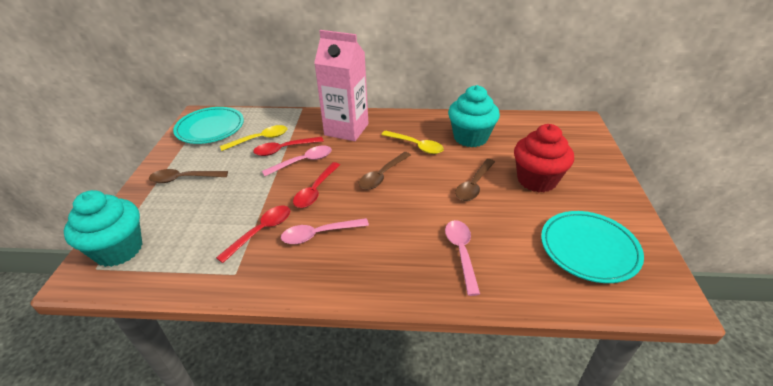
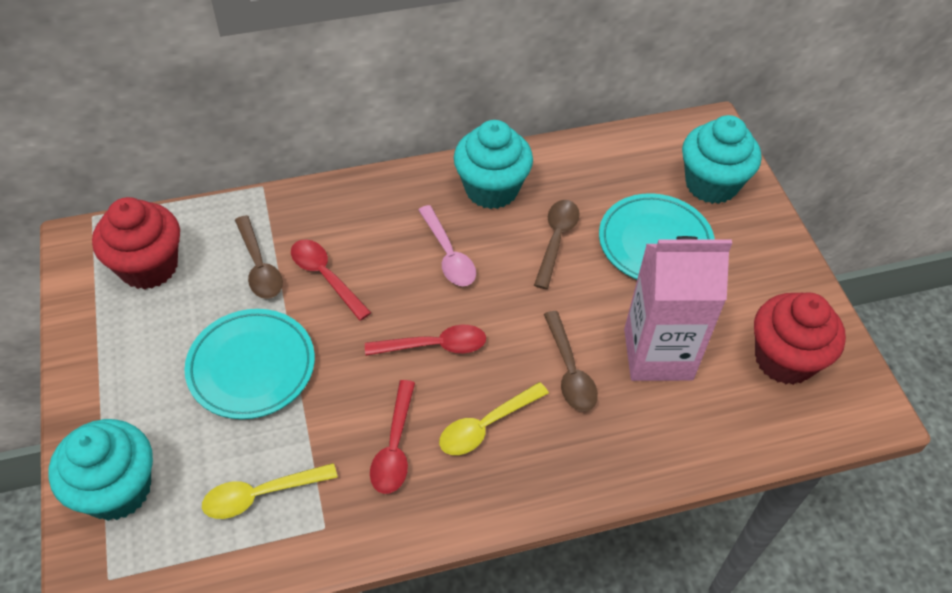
pink spoon: 3 -> 1
red cupcake: 1 -> 2
turquoise cupcake: 2 -> 3

